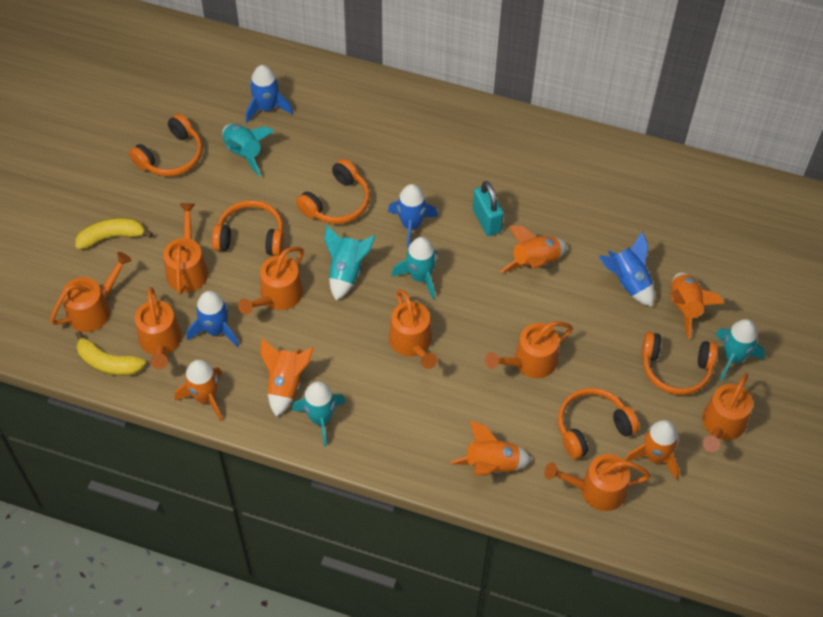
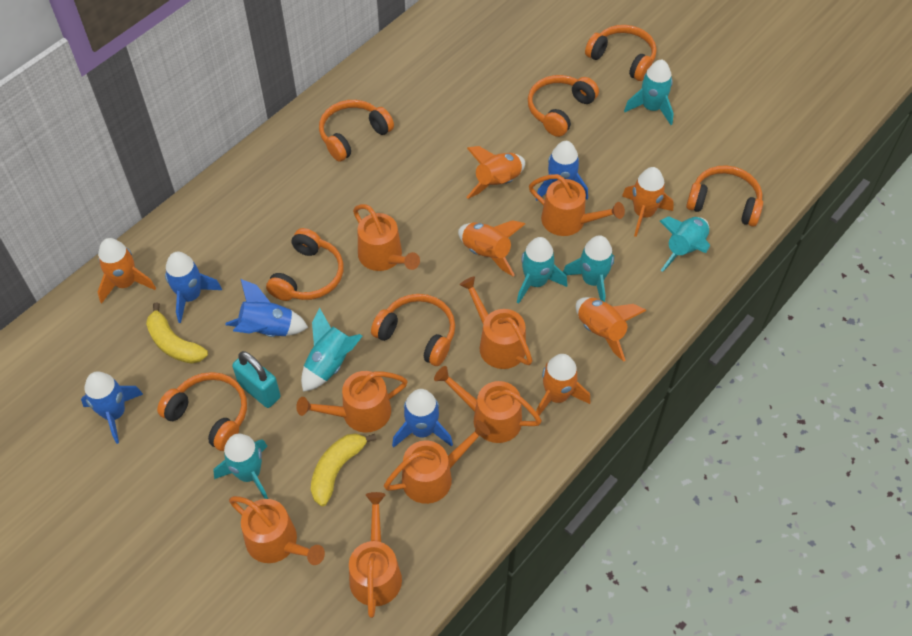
blue rocket: 4 -> 5
orange headphones: 5 -> 7
turquoise rocket: 5 -> 6

